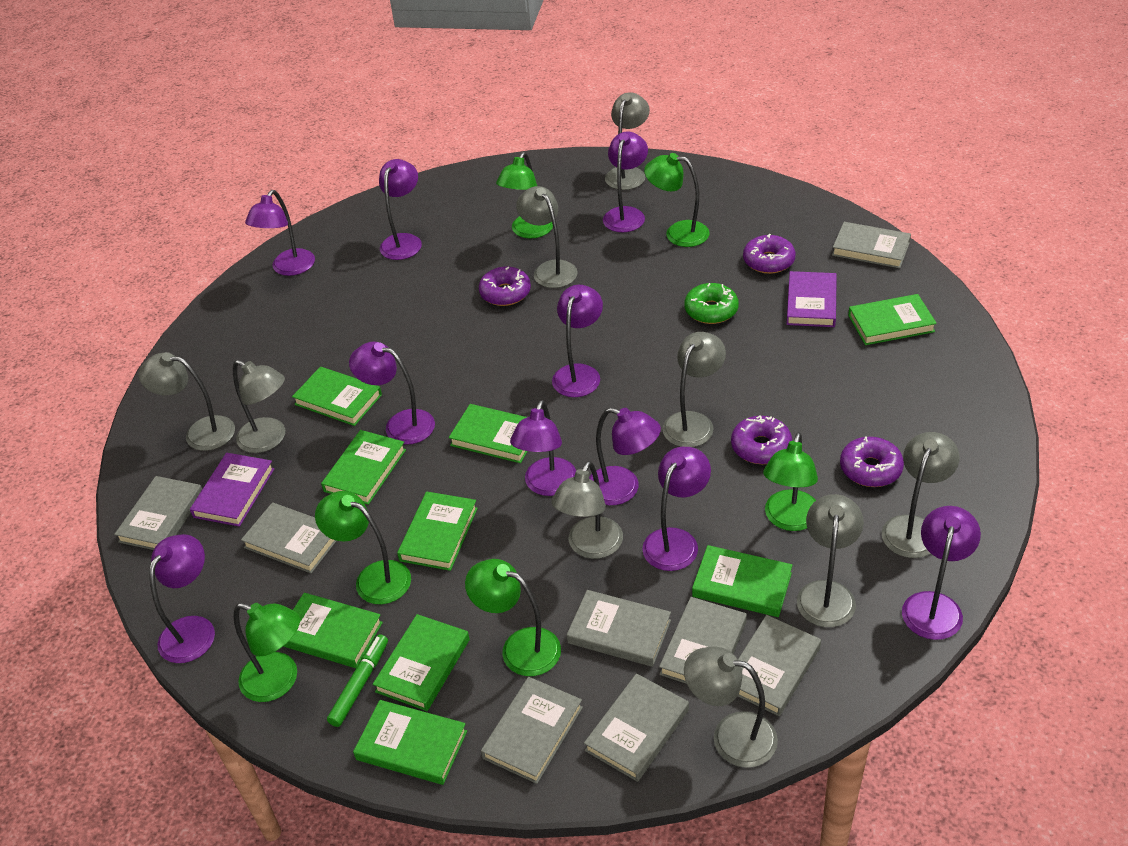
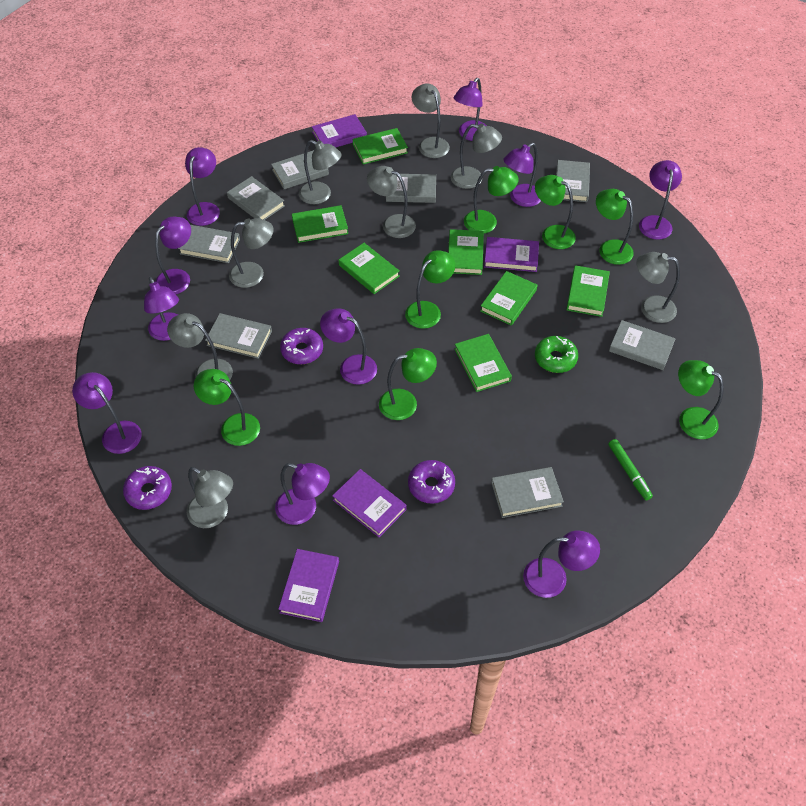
green book: 9 -> 7
green lamp: 6 -> 7
grey lamp: 9 -> 8
purple book: 2 -> 4
purple donut: 4 -> 3

